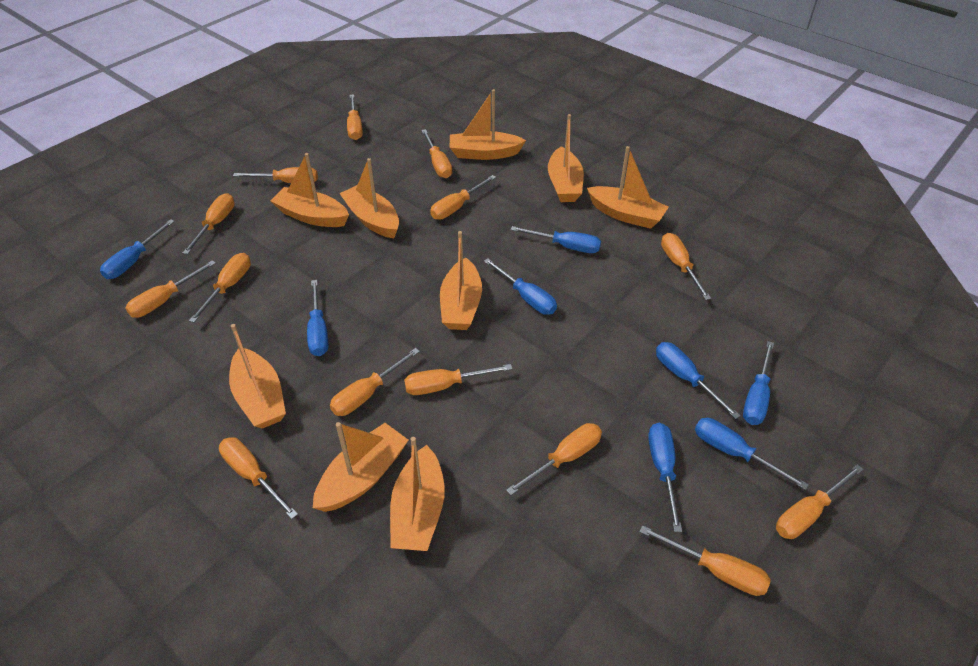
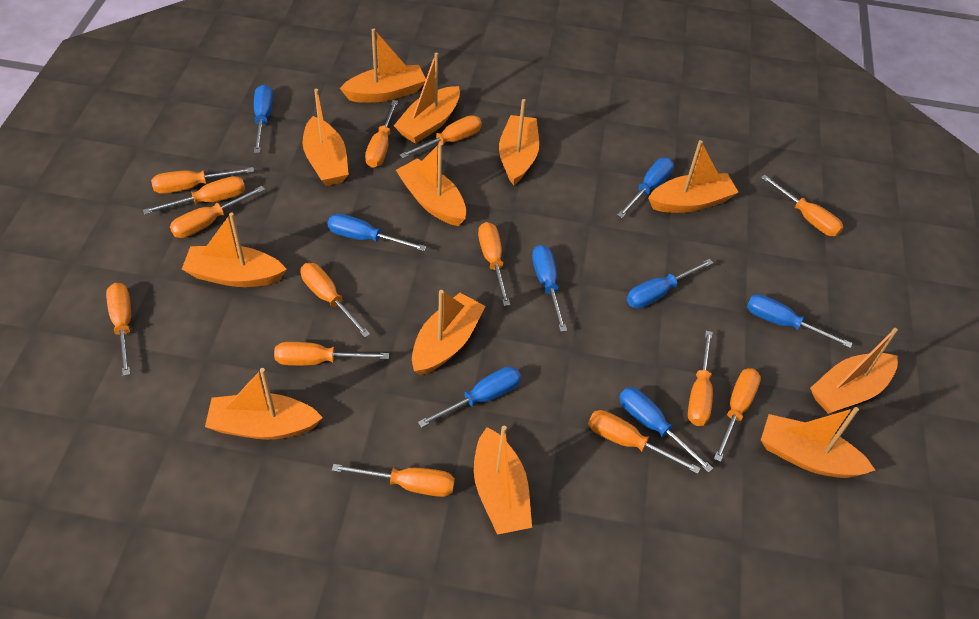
orange boat: 9 -> 12

